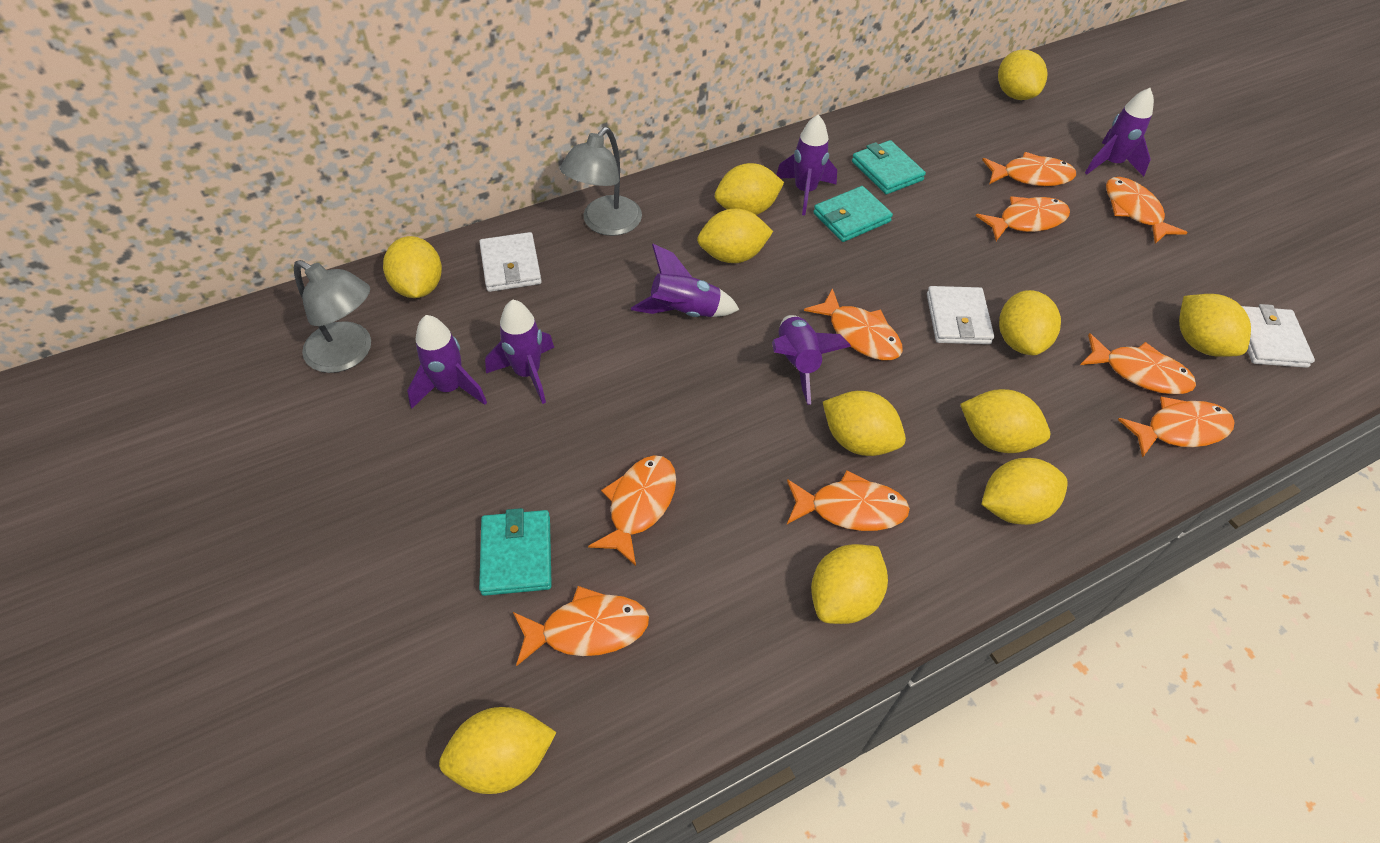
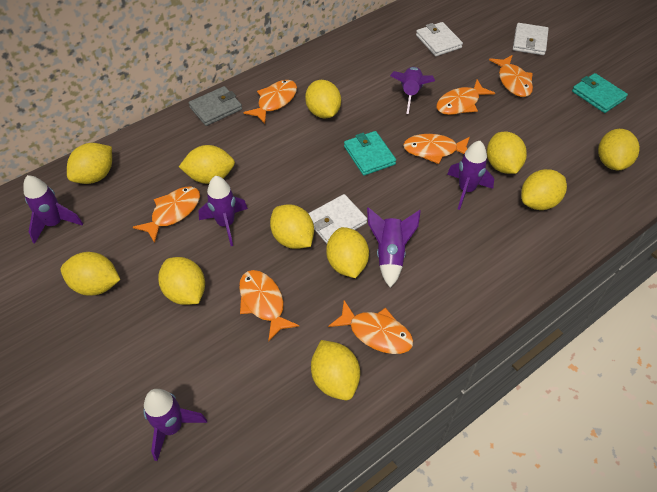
grey lamp: 2 -> 0
grey wallet: 0 -> 1
orange fish: 9 -> 7
turquoise wallet: 3 -> 2

